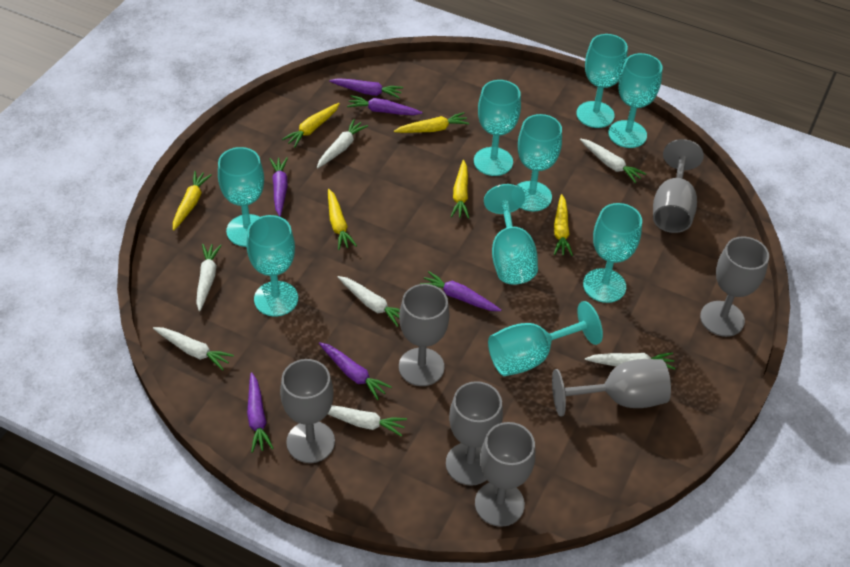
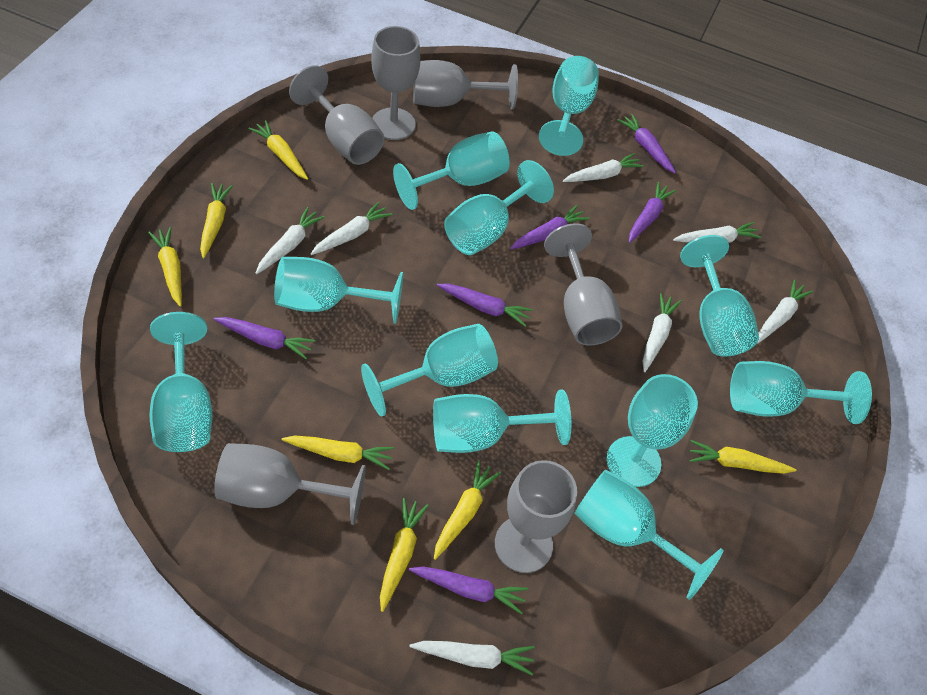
grey goblet: 7 -> 6
turquoise goblet: 9 -> 11
yellow carrot: 6 -> 7

